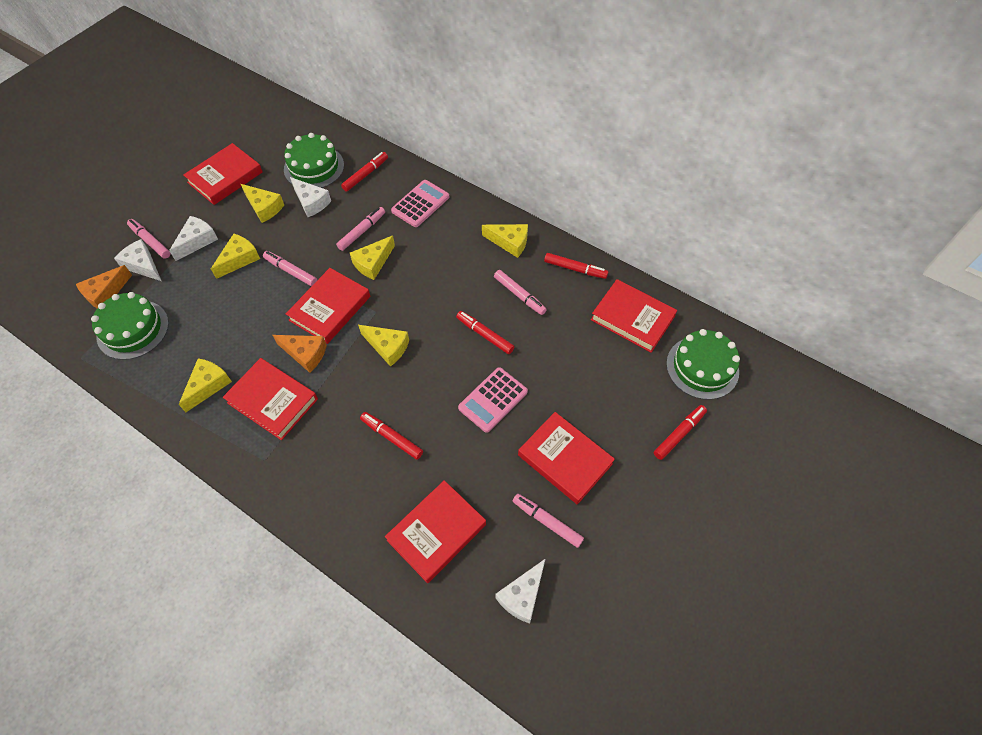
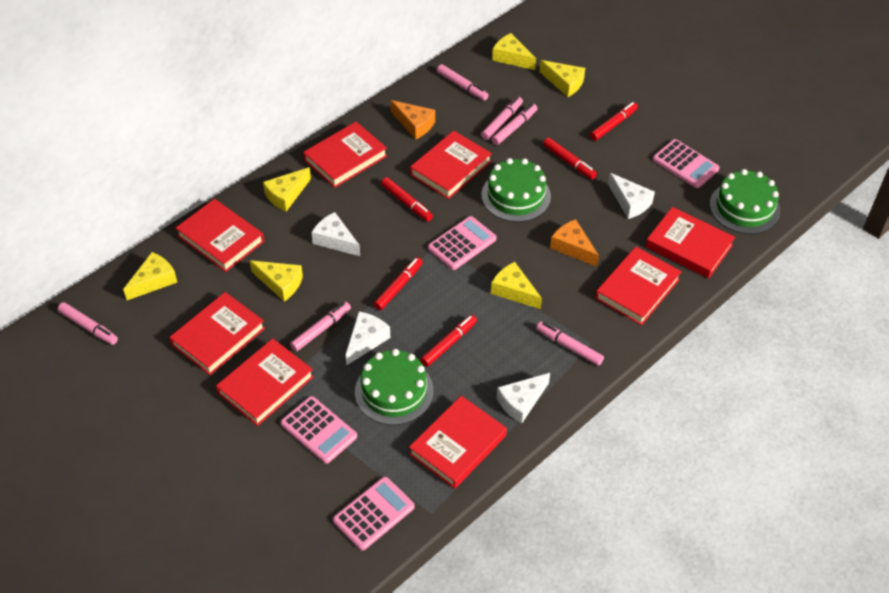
pink calculator: 2 -> 4
pink marker: 5 -> 6
red book: 6 -> 8

